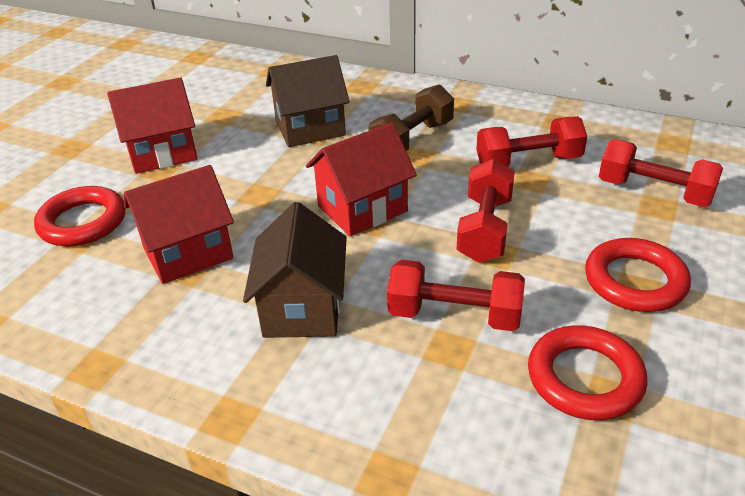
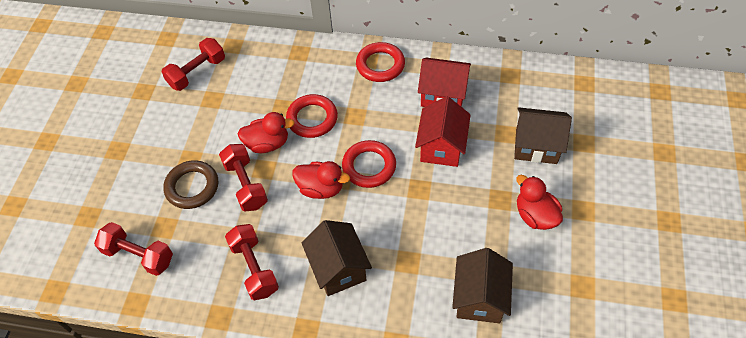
brown dumbbell: 1 -> 0
brown house: 2 -> 3
brown ring: 0 -> 1
red duck: 0 -> 3
red house: 3 -> 2

